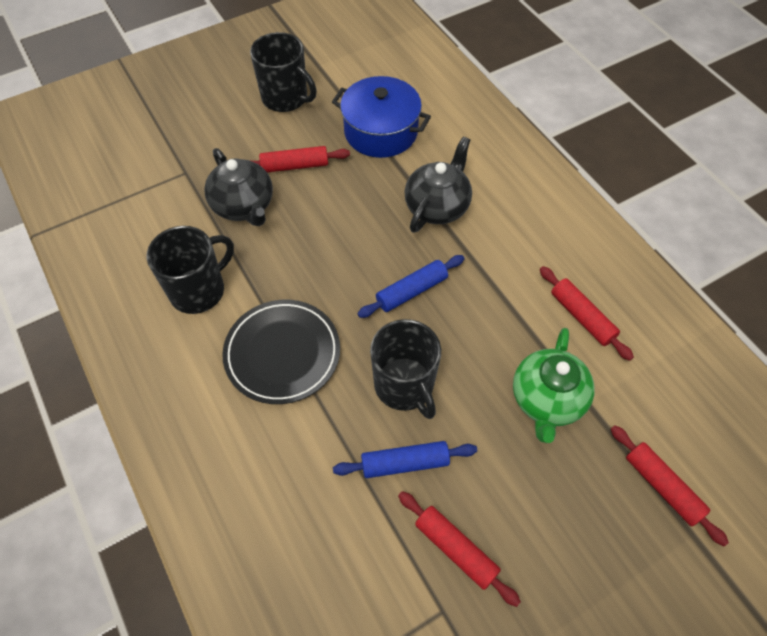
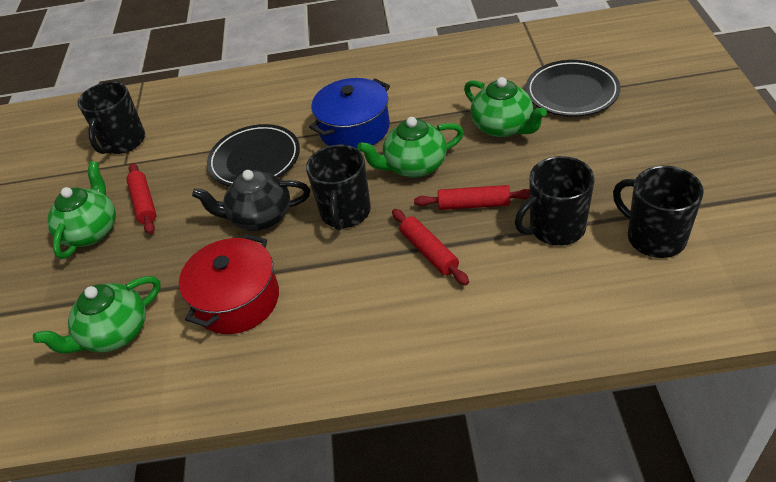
black mug: 3 -> 4
black plate: 1 -> 2
black teapot: 2 -> 1
blue rolling pin: 2 -> 0
green teapot: 1 -> 4
red pot: 0 -> 1
red rolling pin: 4 -> 3

